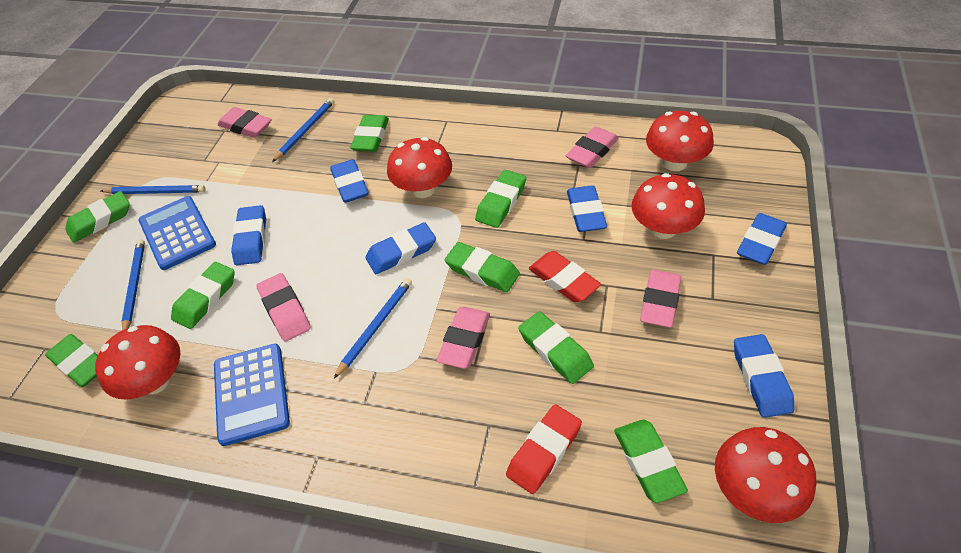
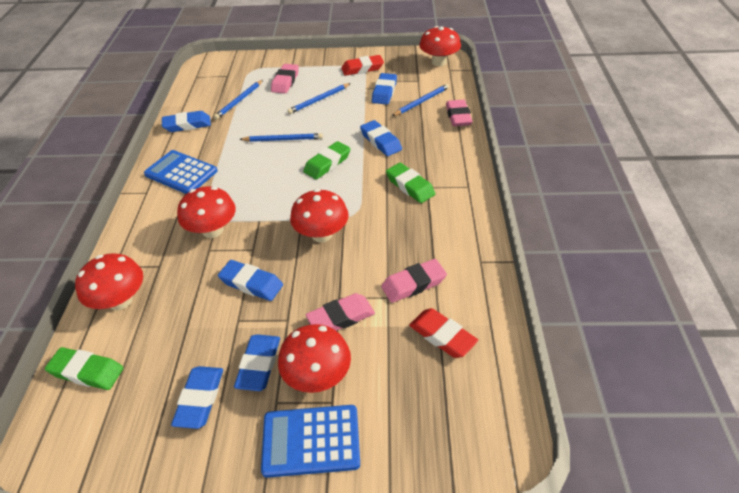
green eraser: 8 -> 3
pink eraser: 5 -> 4

